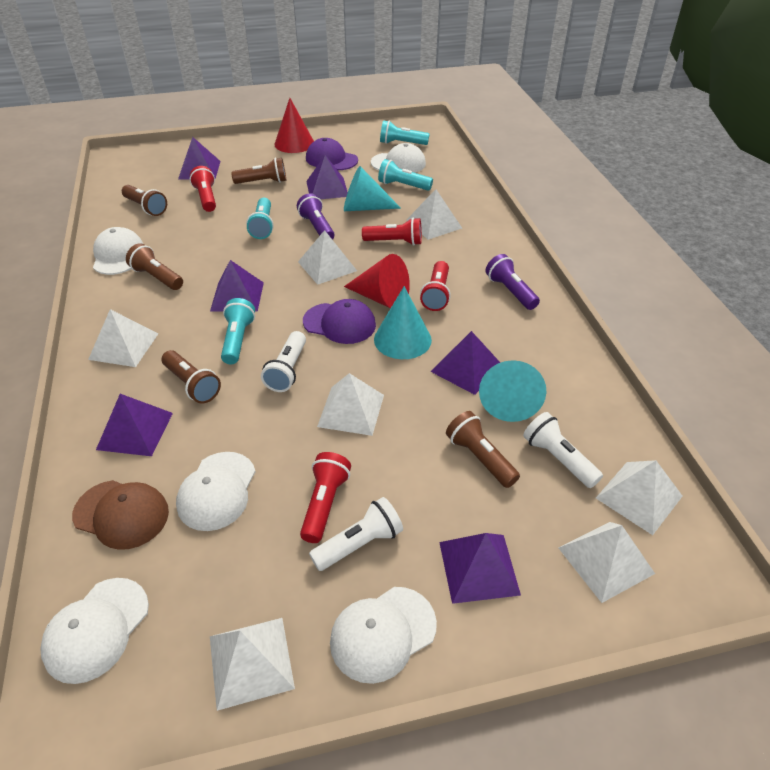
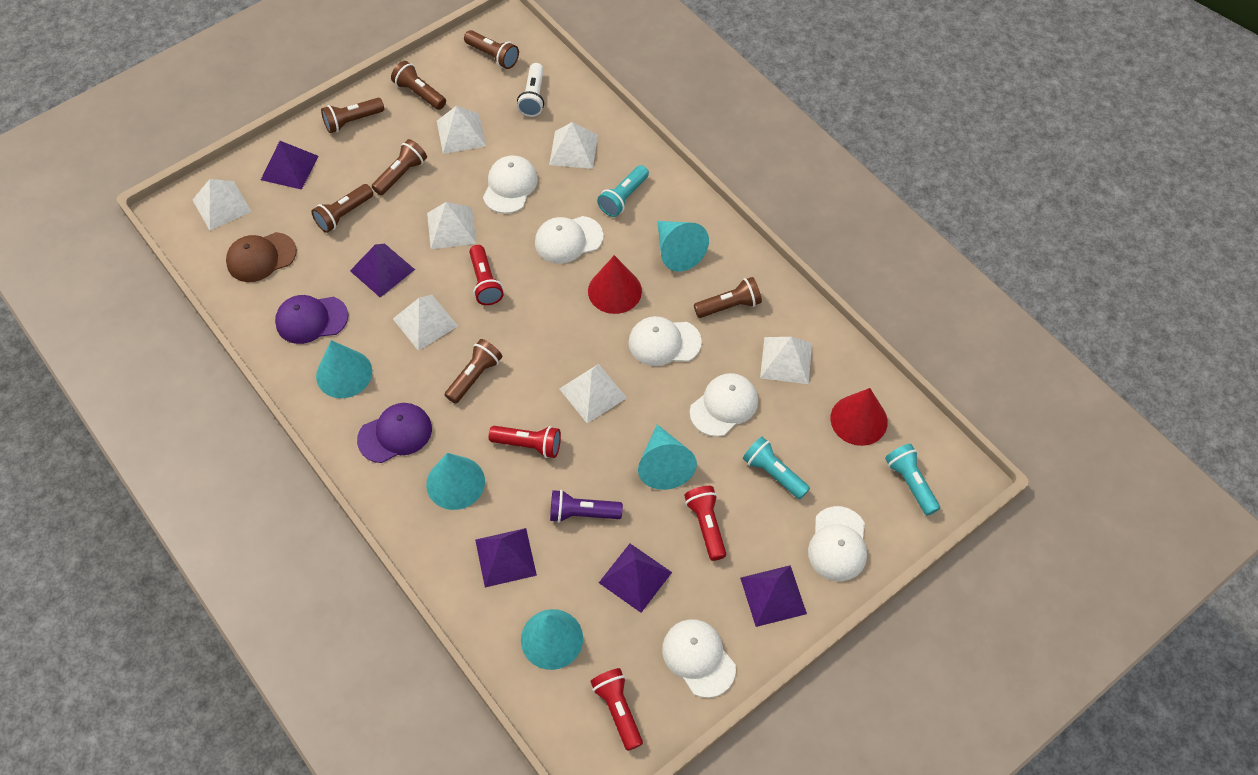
brown flashlight: 5 -> 7
purple flashlight: 2 -> 1
purple pyramid: 6 -> 5
turquoise cone: 3 -> 5
turquoise flashlight: 4 -> 3
white cap: 5 -> 6
white flashlight: 3 -> 1

